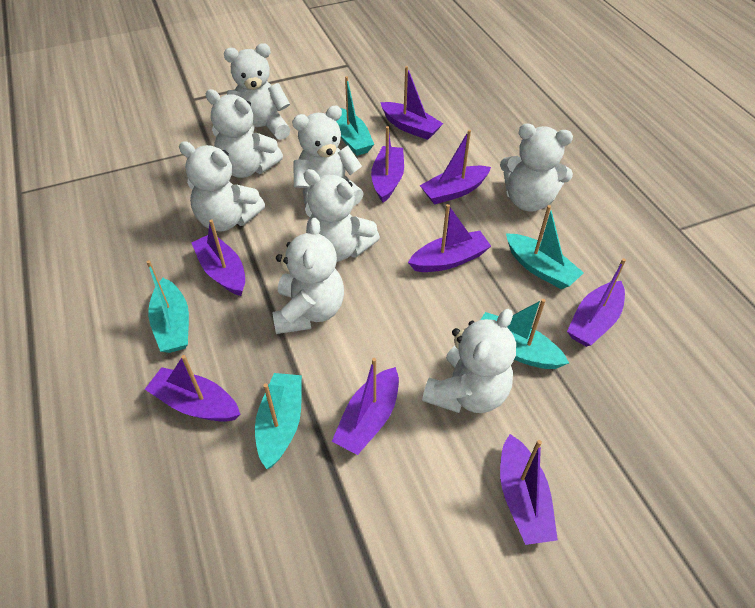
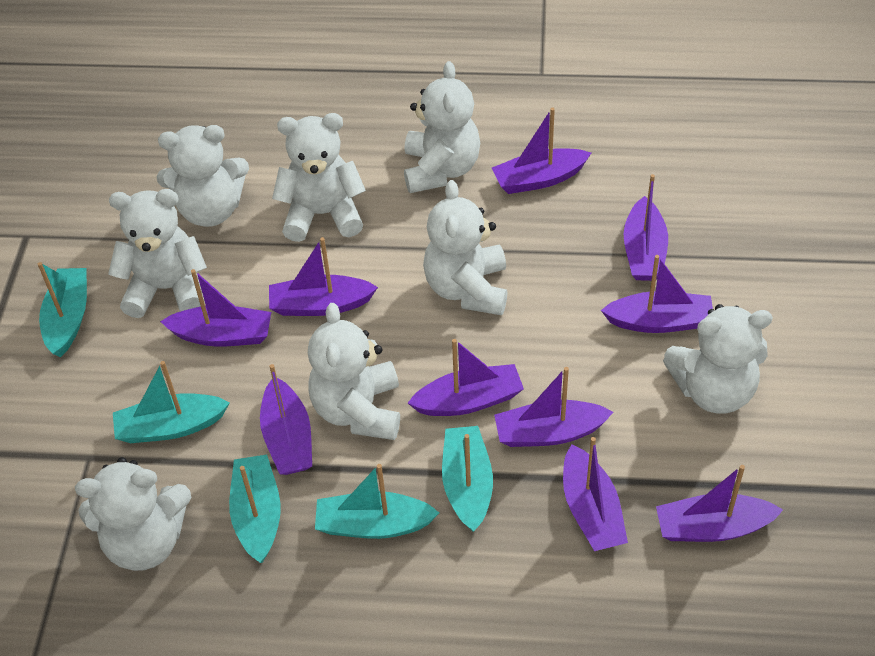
purple boat: 9 -> 10

